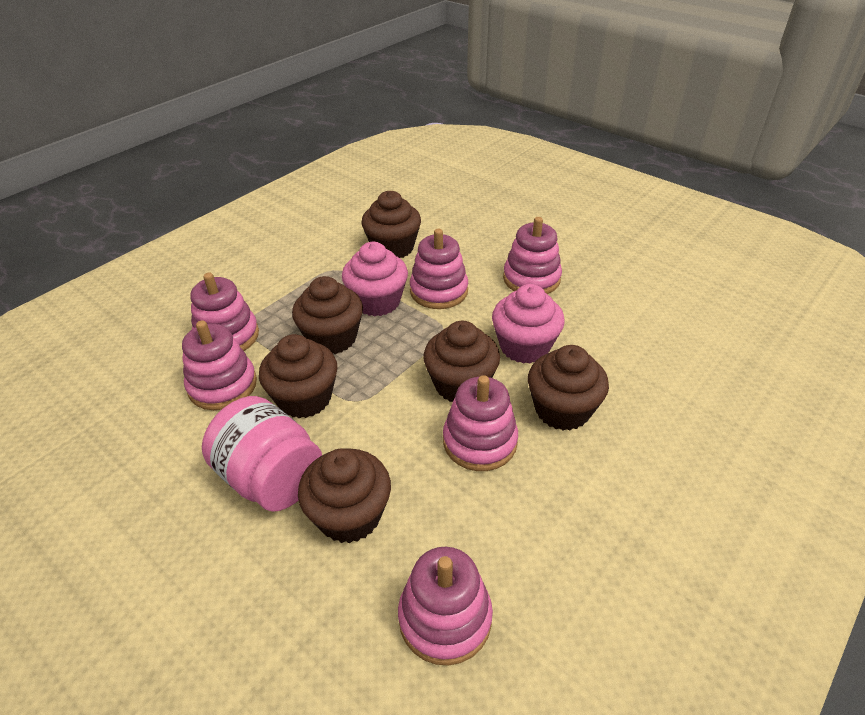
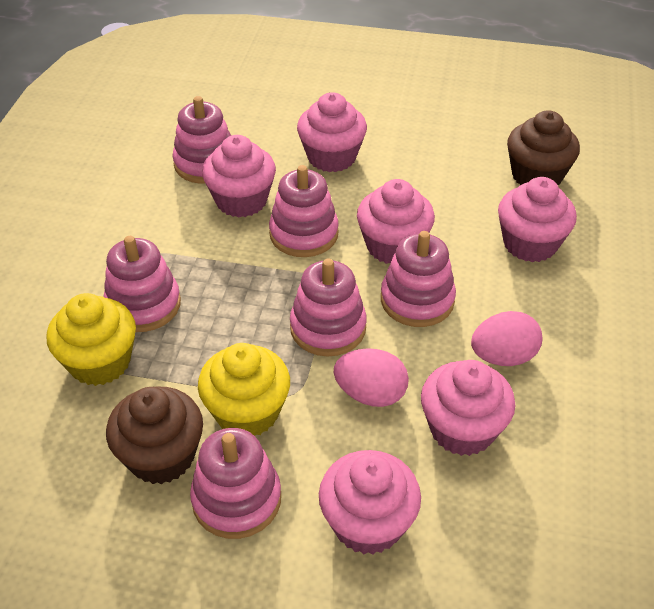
brown cupcake: 6 -> 2
pink cupcake: 2 -> 6
pink egg: 0 -> 2
pink jar: 1 -> 0
yellow cupcake: 0 -> 2

